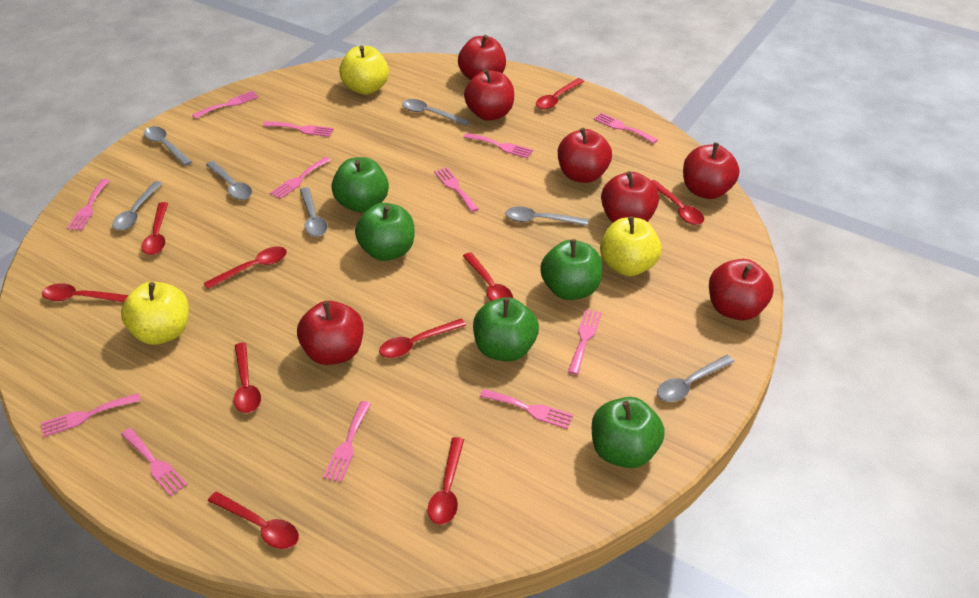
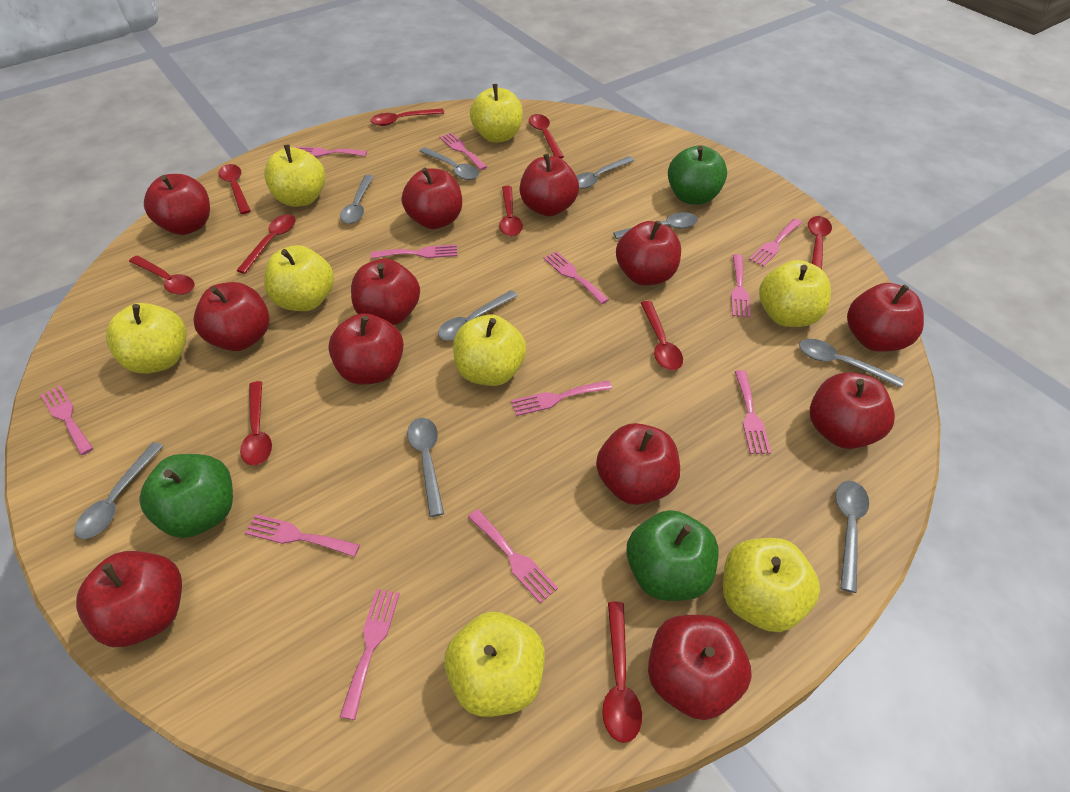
green apple: 5 -> 3
grey spoon: 7 -> 9
red apple: 7 -> 12
yellow apple: 3 -> 8

